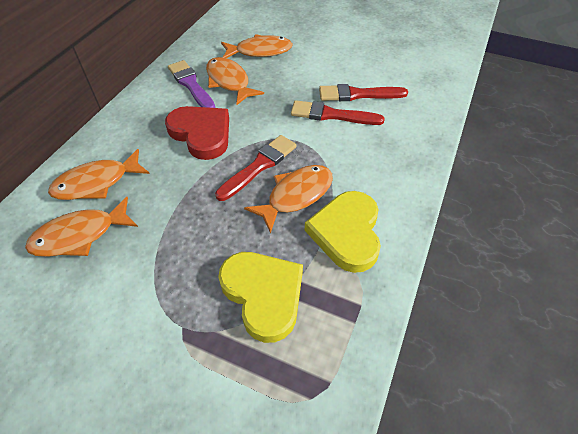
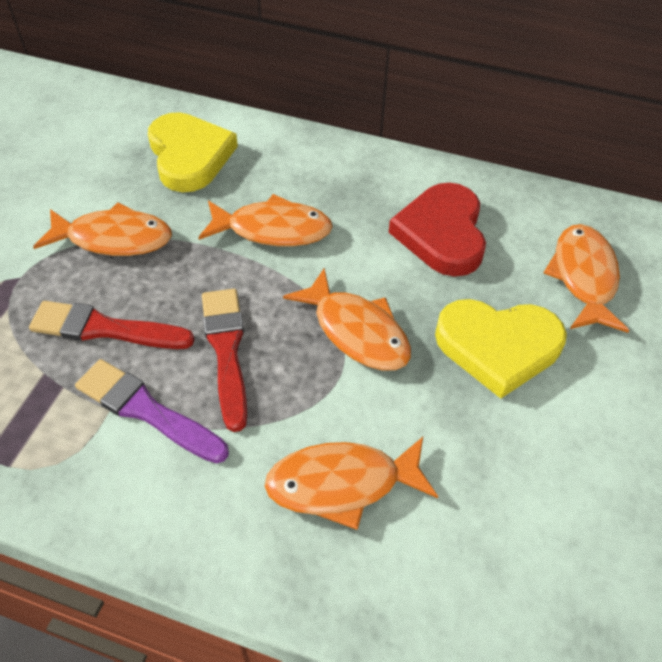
red brush: 3 -> 2

